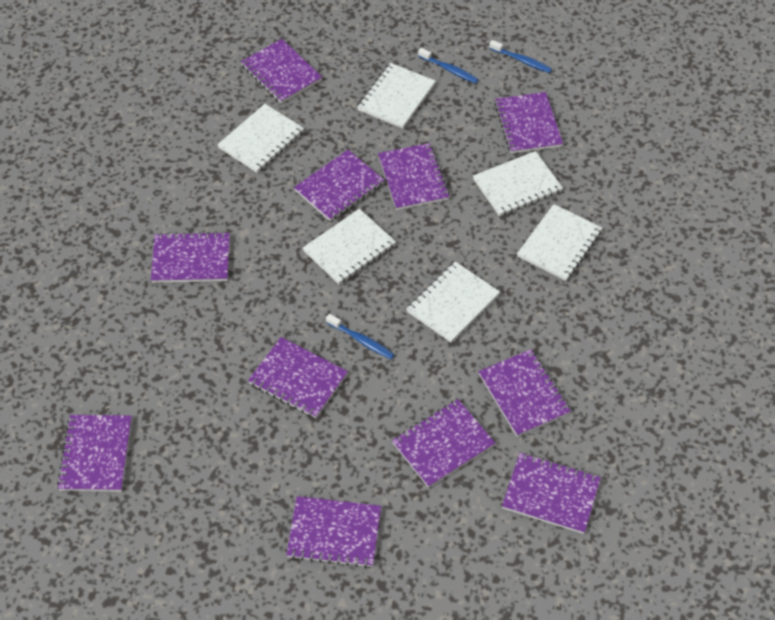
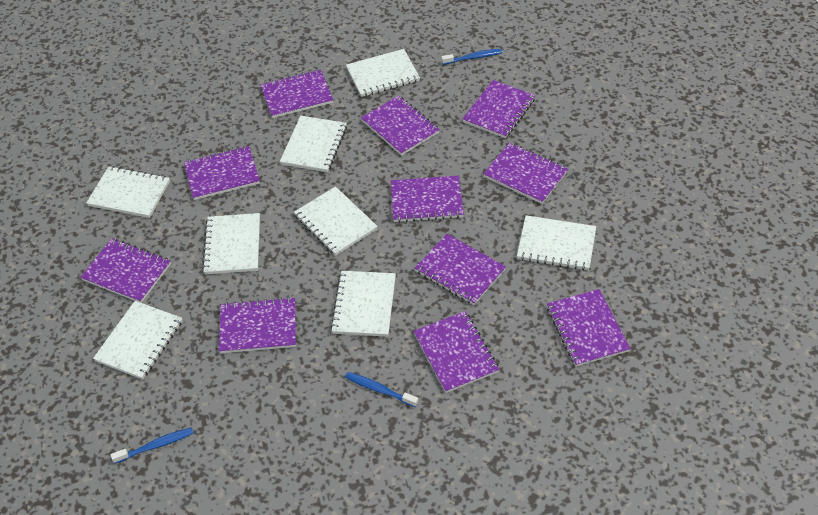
white notebook: 6 -> 8

